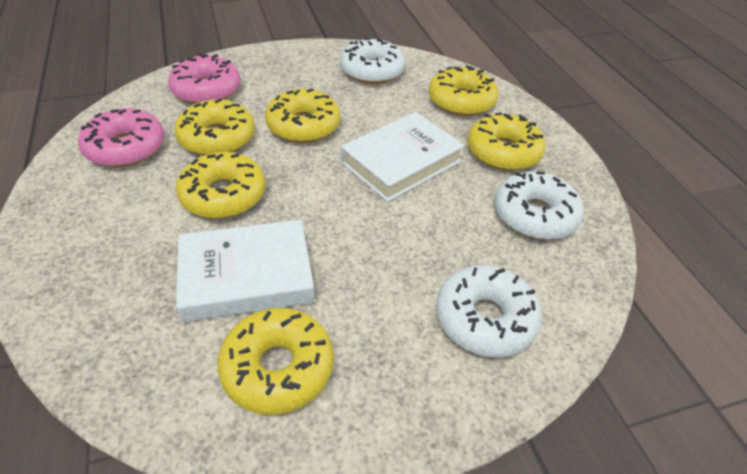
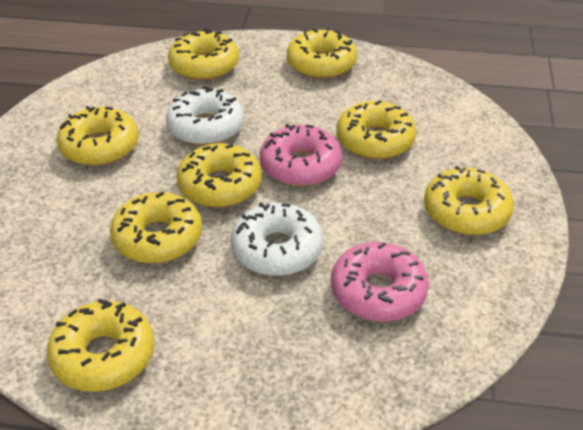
white book: 2 -> 0
white donut: 3 -> 2
yellow donut: 6 -> 8

